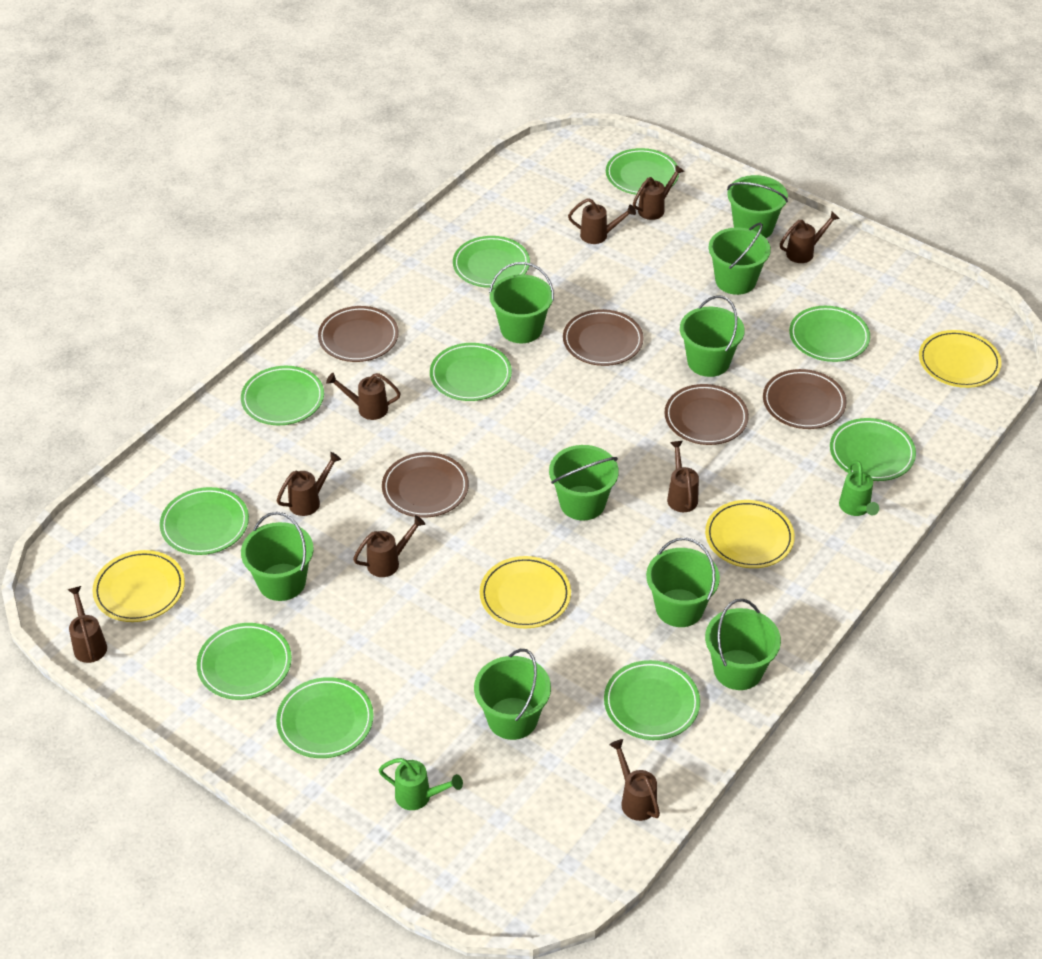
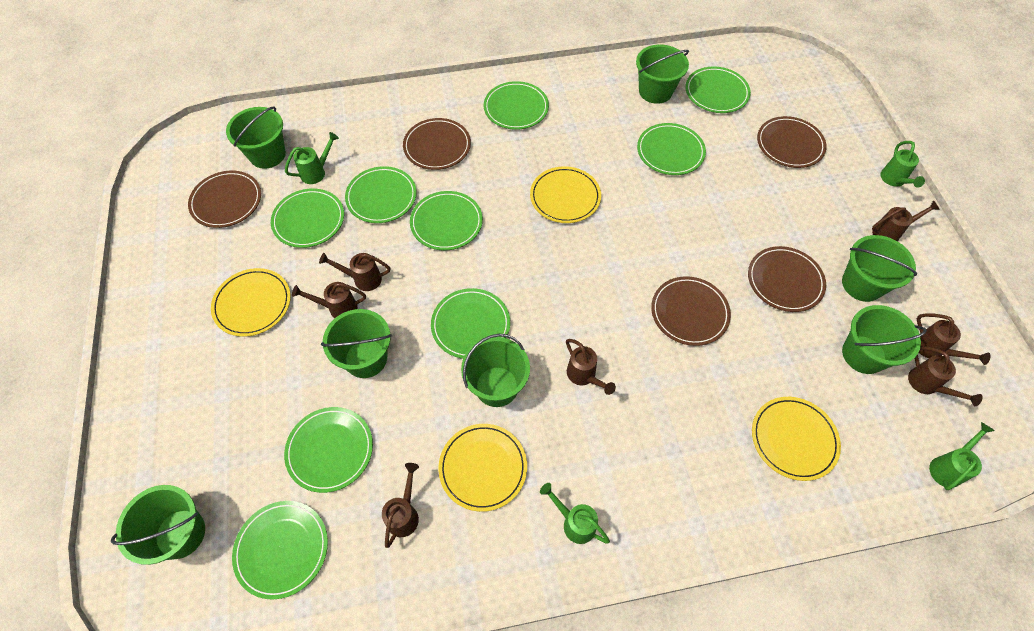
brown watering can: 9 -> 7
green bucket: 9 -> 7
green plate: 10 -> 9
green watering can: 2 -> 4

